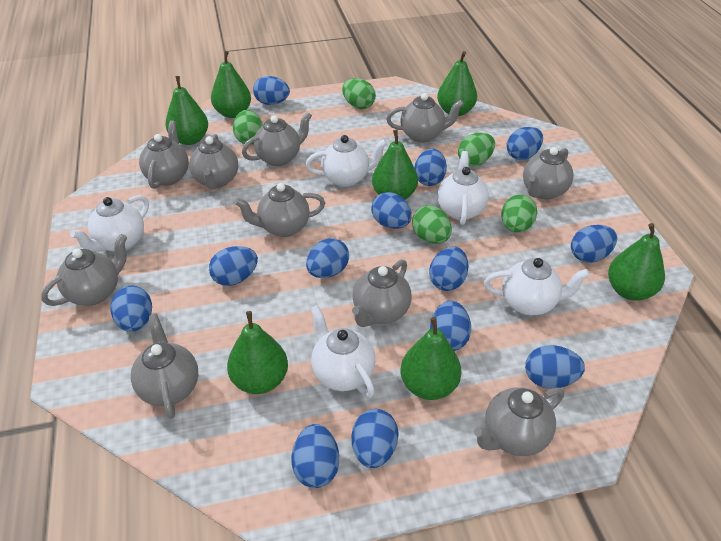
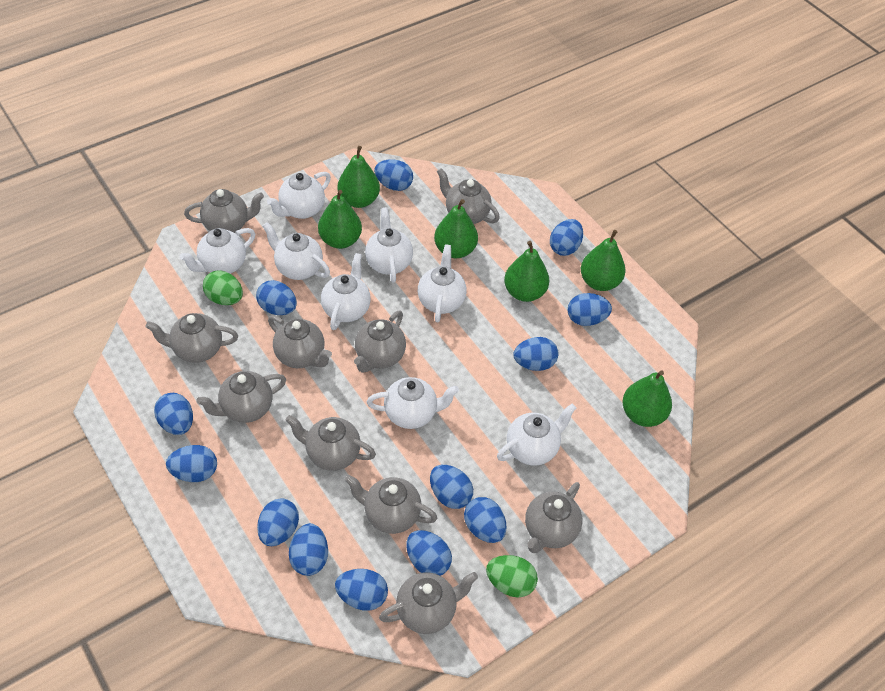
green egg: 5 -> 2
green pear: 7 -> 6
white teapot: 5 -> 8

